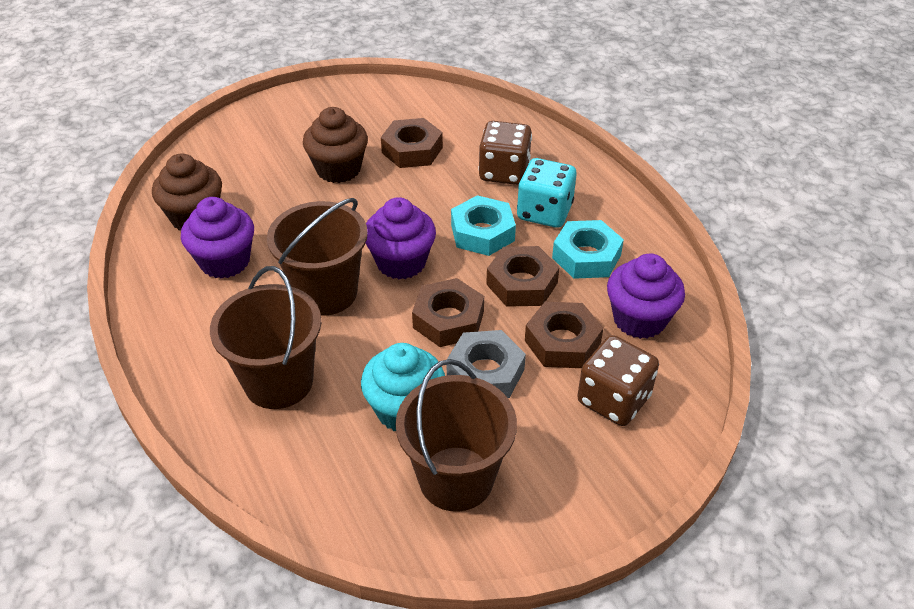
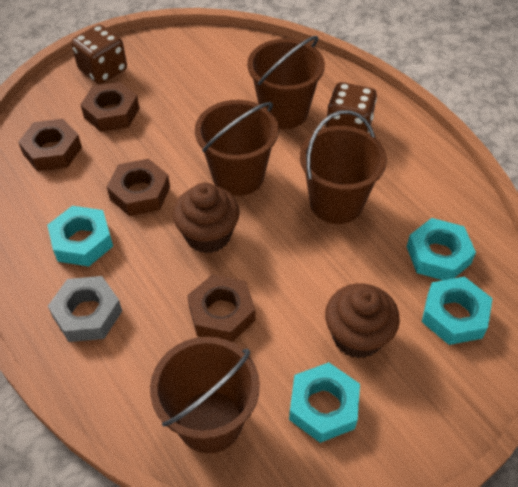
brown bucket: 3 -> 4
purple cupcake: 3 -> 0
turquoise cupcake: 1 -> 0
turquoise dice: 1 -> 0
turquoise nut: 2 -> 4

